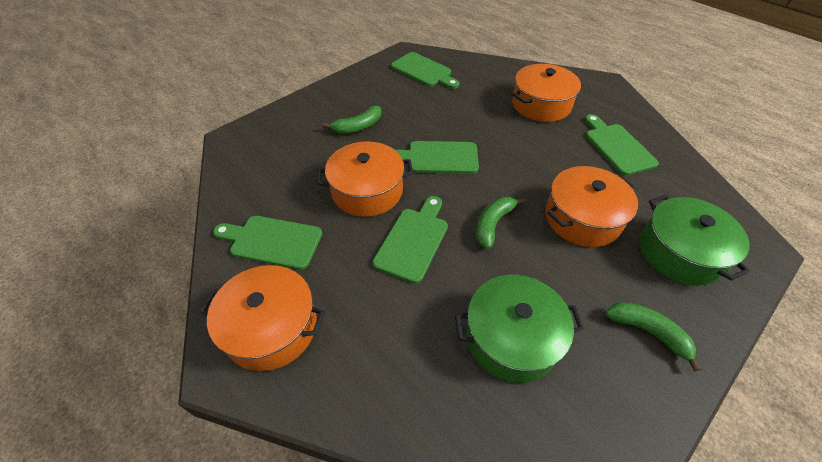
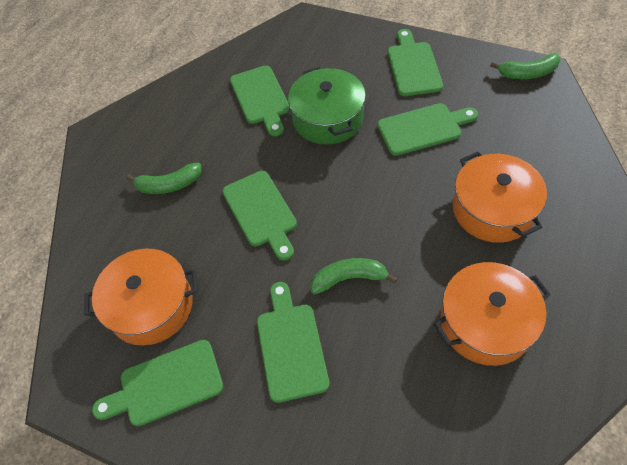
green cutting board: 5 -> 6
green pot: 2 -> 1
orange pot: 4 -> 3

